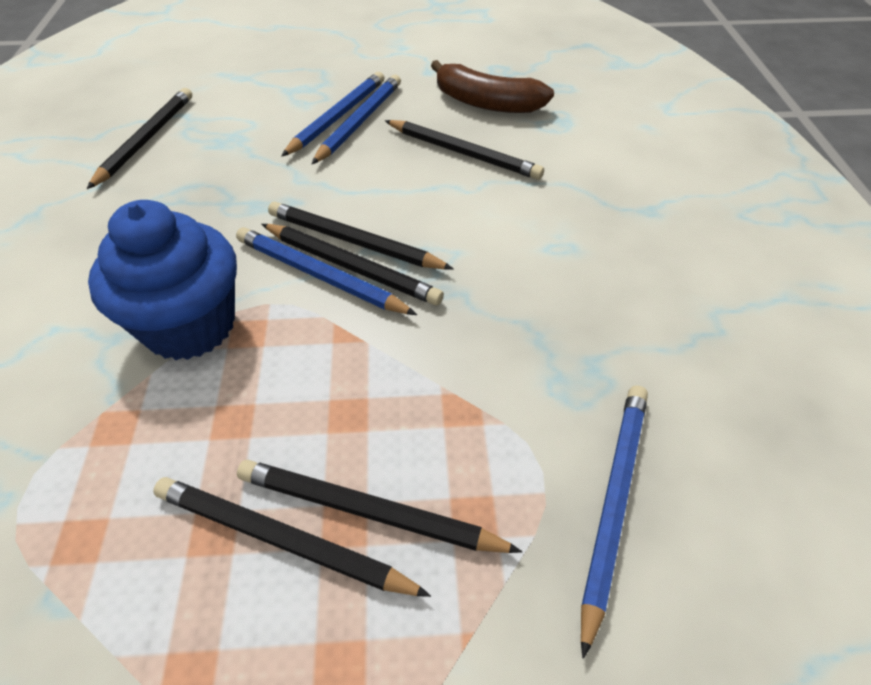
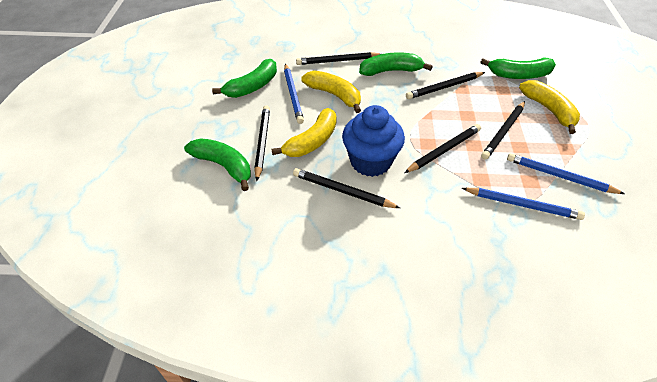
blue pencil: 4 -> 3
brown banana: 1 -> 0
green banana: 0 -> 4
yellow banana: 0 -> 3

